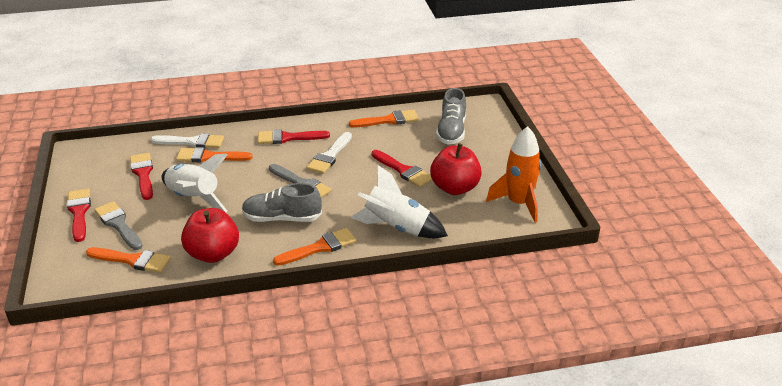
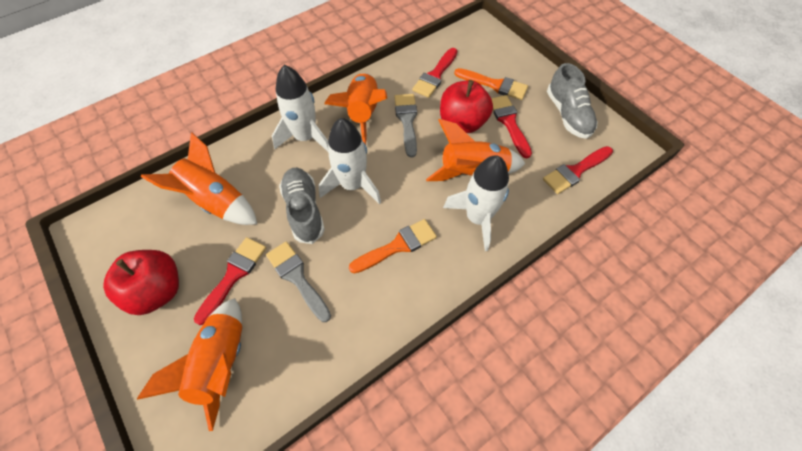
orange brush: 4 -> 2
orange rocket: 1 -> 4
white brush: 2 -> 0
white rocket: 2 -> 3

